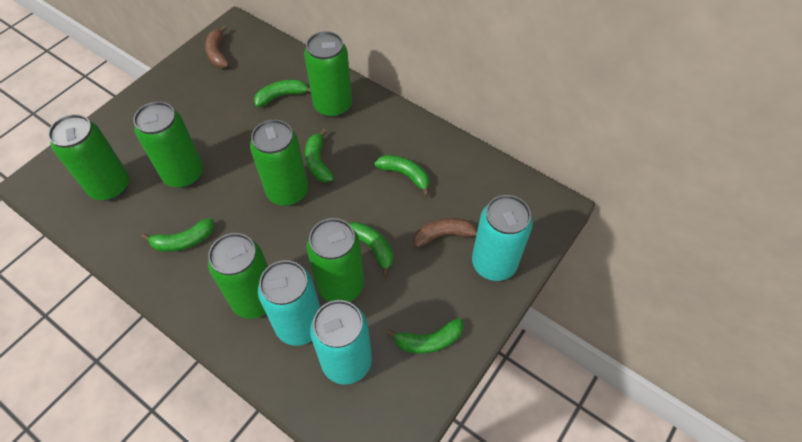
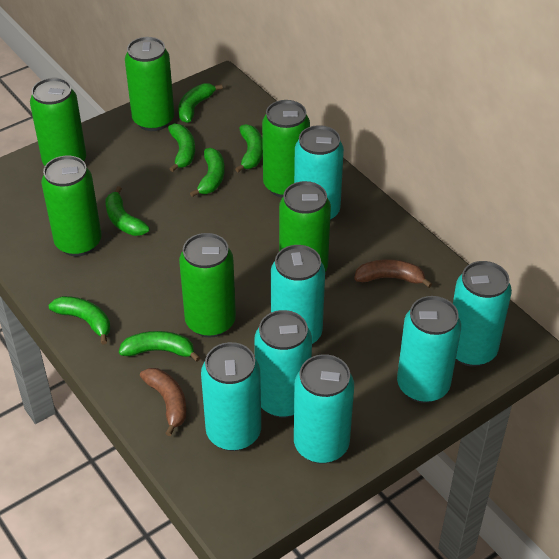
green banana: 6 -> 7
turquoise can: 3 -> 7

